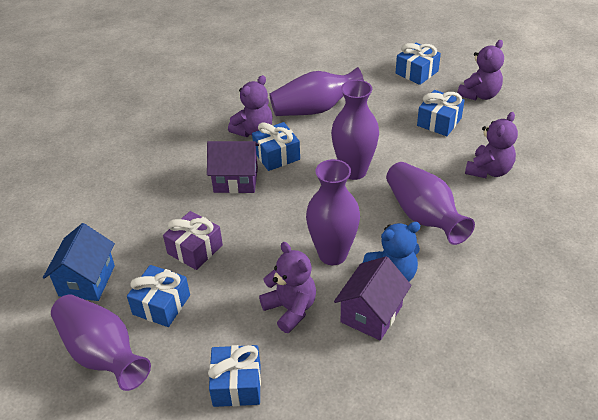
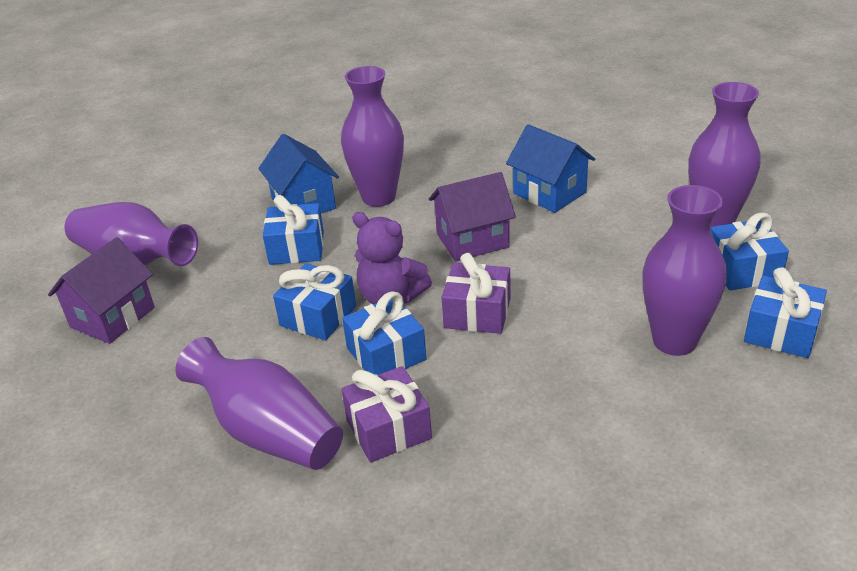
blue house: 1 -> 2
blue teddy bear: 1 -> 0
purple gift: 1 -> 2
purple teddy bear: 4 -> 1

